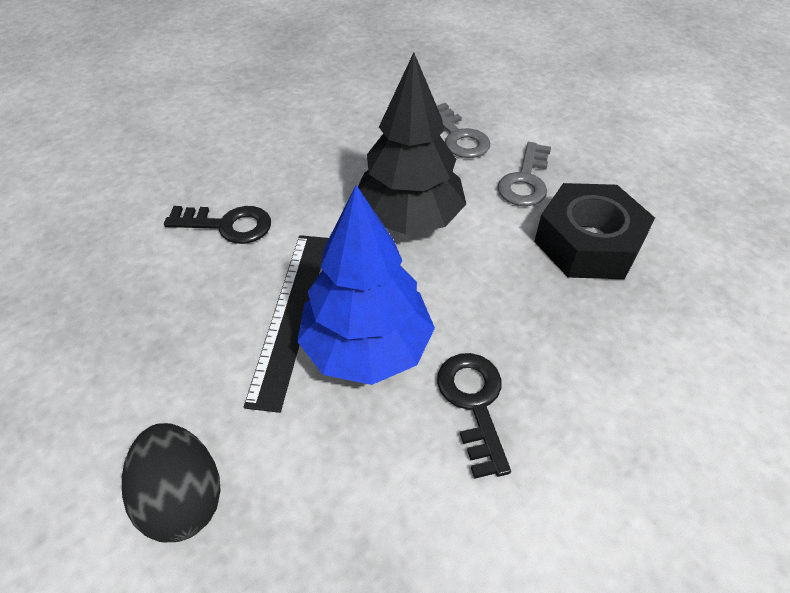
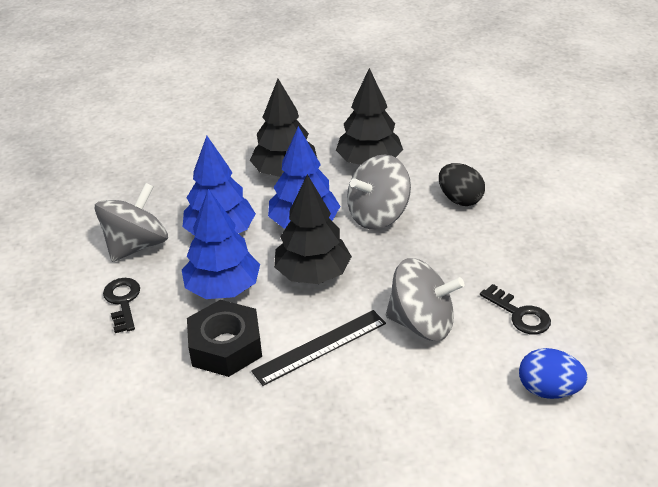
black tree: 1 -> 3
blue egg: 0 -> 1
blue tree: 1 -> 3
grey key: 2 -> 0
grey spinning top: 0 -> 3

